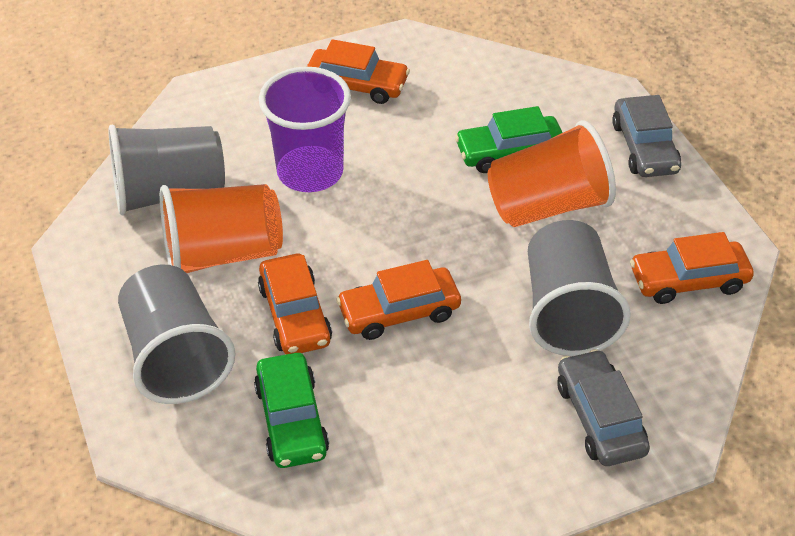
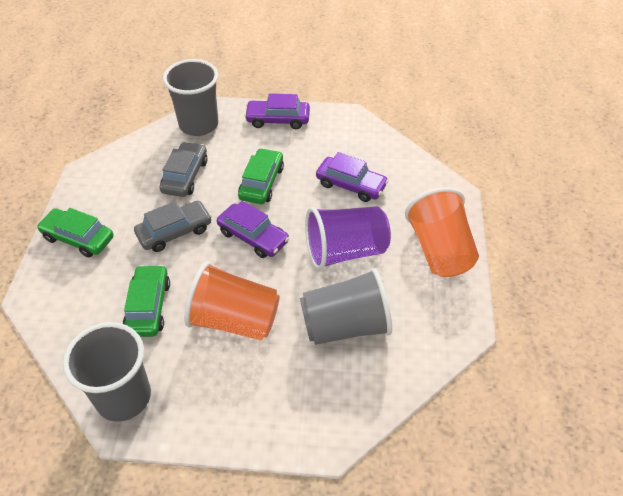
green car: 2 -> 3
orange car: 4 -> 0
purple car: 0 -> 3

